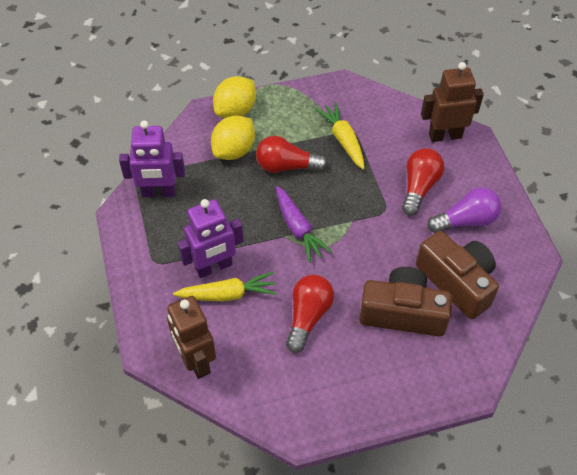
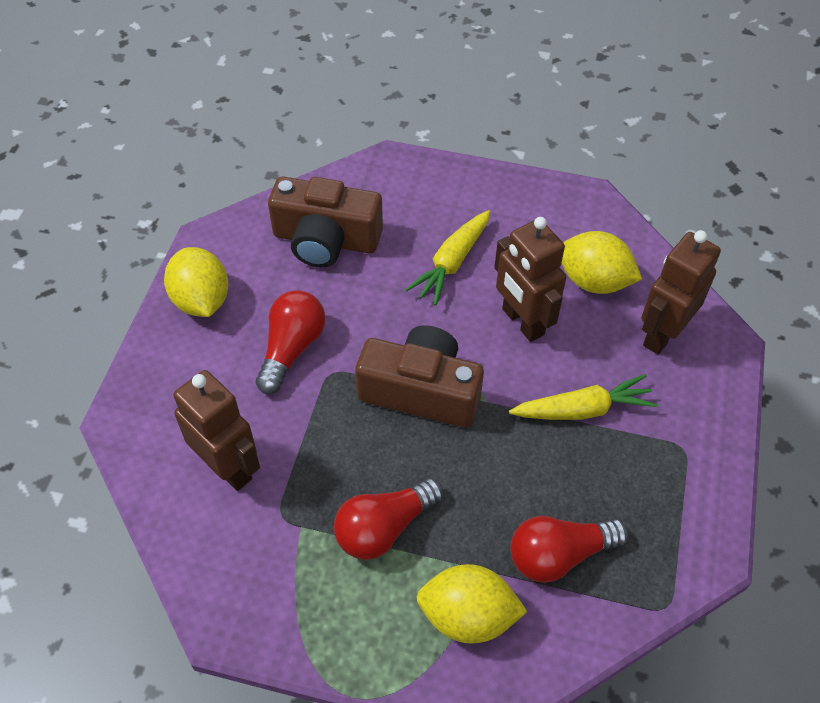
brown robot: 2 -> 3
purple carrot: 1 -> 0
purple light bulb: 1 -> 0
purple robot: 2 -> 0
yellow lemon: 2 -> 3

